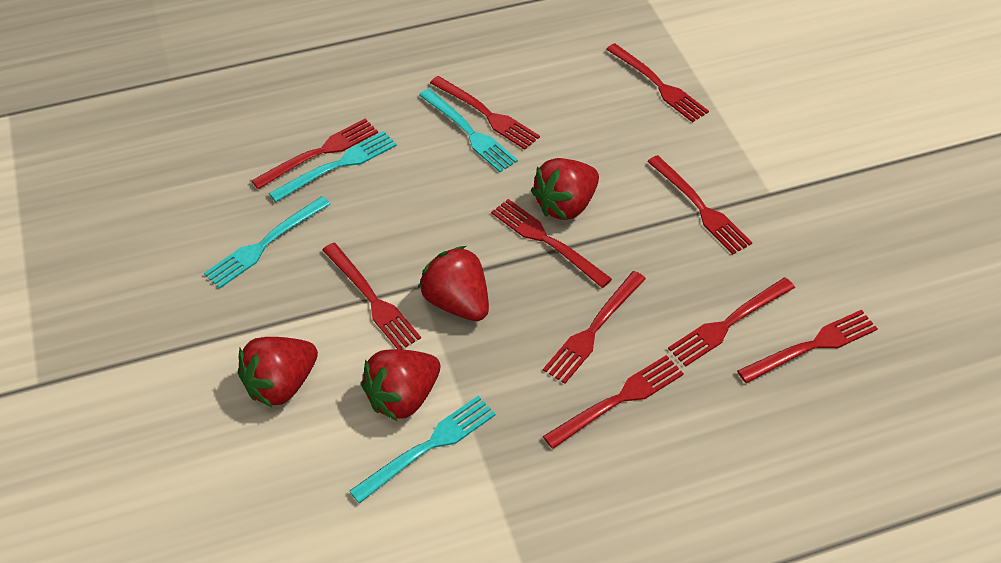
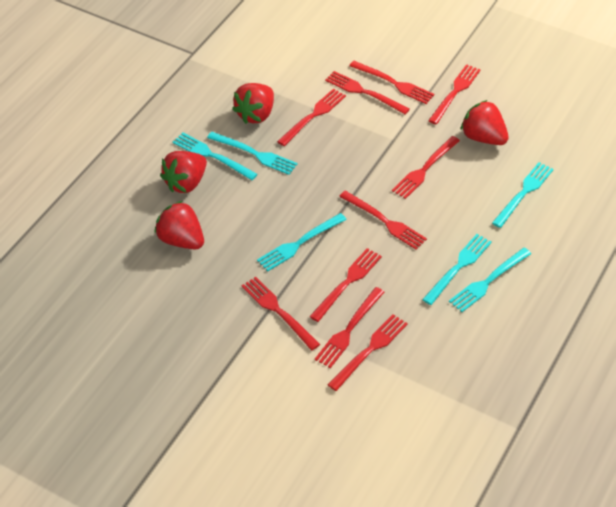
turquoise fork: 4 -> 6

